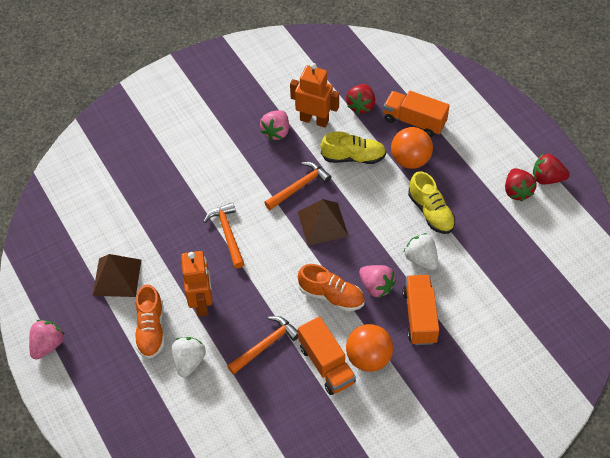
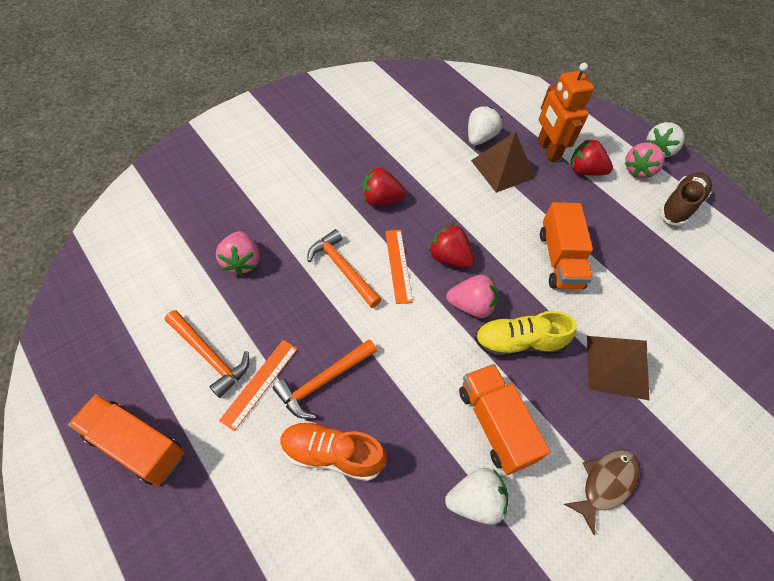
brown fish: 0 -> 1
brown shoe: 0 -> 1
orange ball: 2 -> 0
orange robot: 2 -> 1
orange ruler: 0 -> 2
orange shoe: 2 -> 1
white strawberry: 2 -> 3
yellow shoe: 2 -> 1

